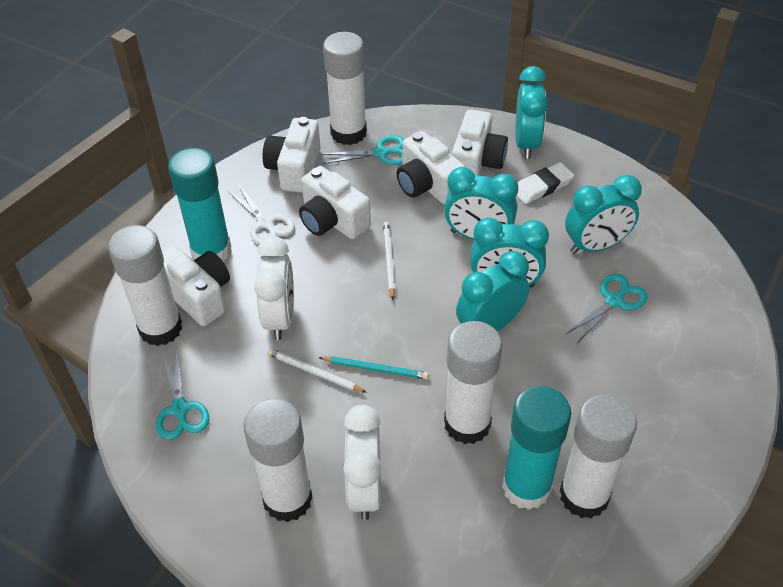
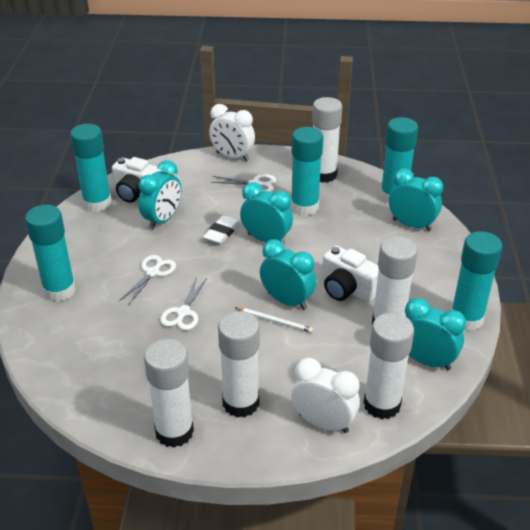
turquoise glue stick: 2 -> 5
turquoise pencil: 1 -> 0
turquoise scissors: 3 -> 0
white camera: 5 -> 2
white pencil: 2 -> 1
white scissors: 1 -> 3

